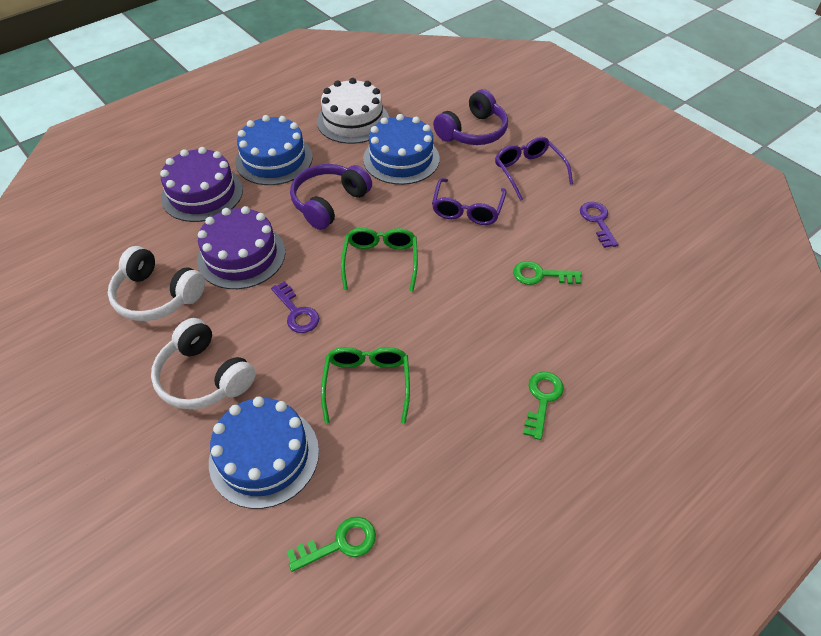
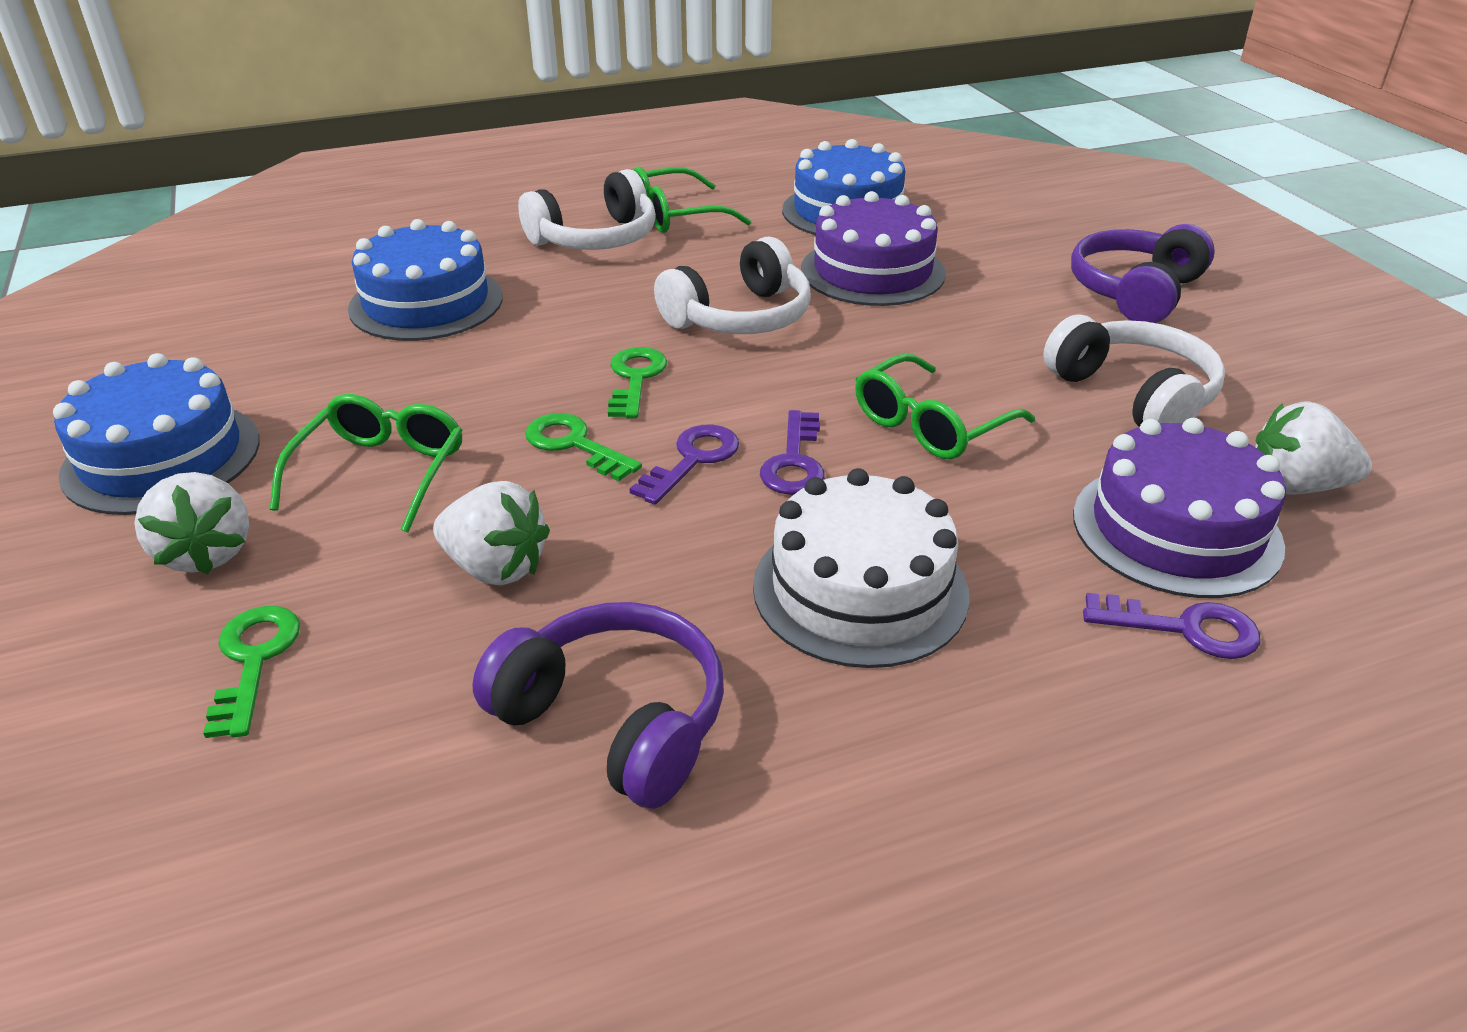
green glasses: 2 -> 3
purple glasses: 2 -> 0
purple key: 2 -> 3
white headphones: 2 -> 3
white strawberry: 0 -> 3

